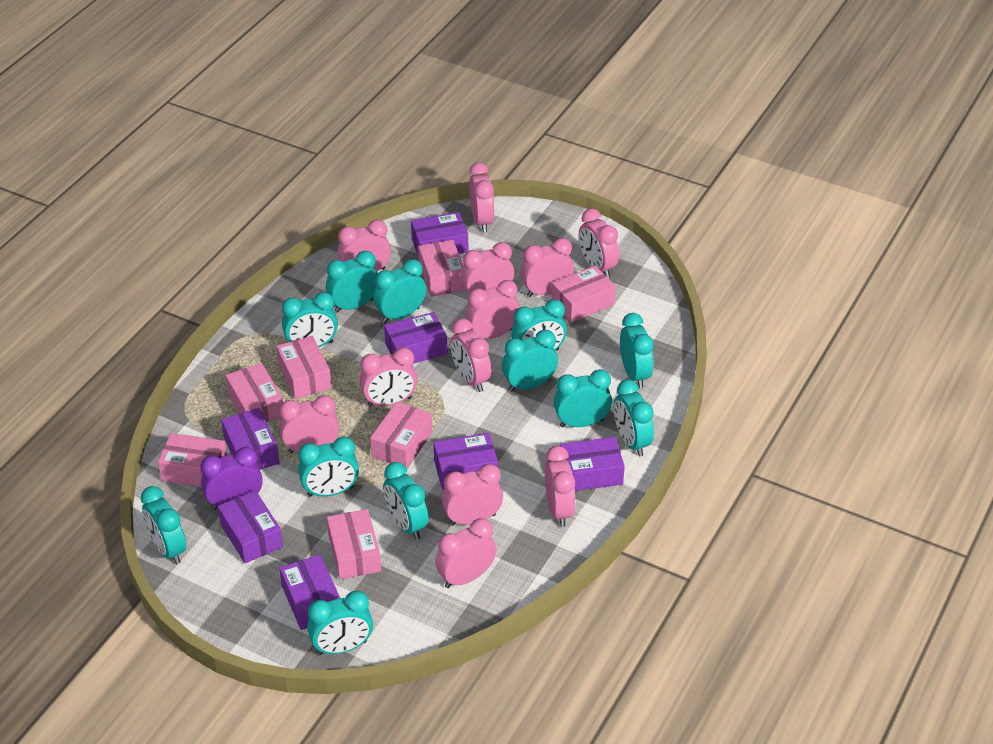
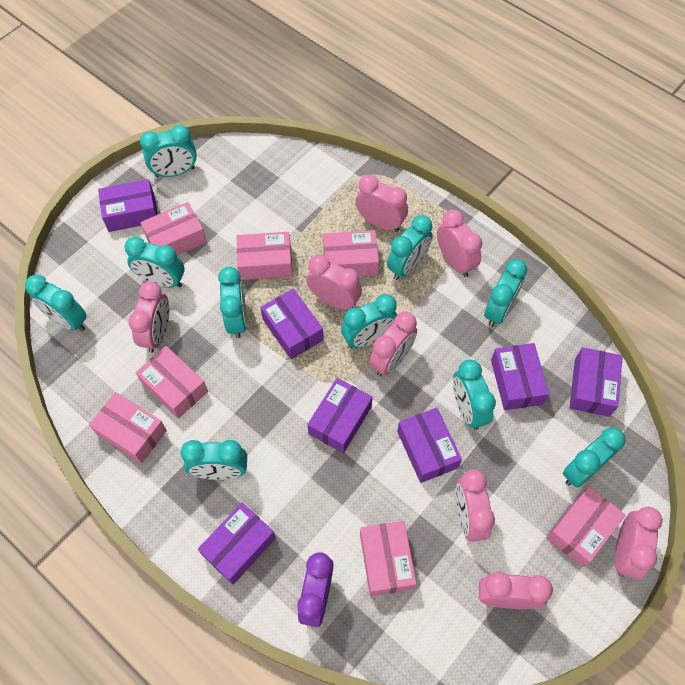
pink clock: 12 -> 8
turquoise clock: 12 -> 10

